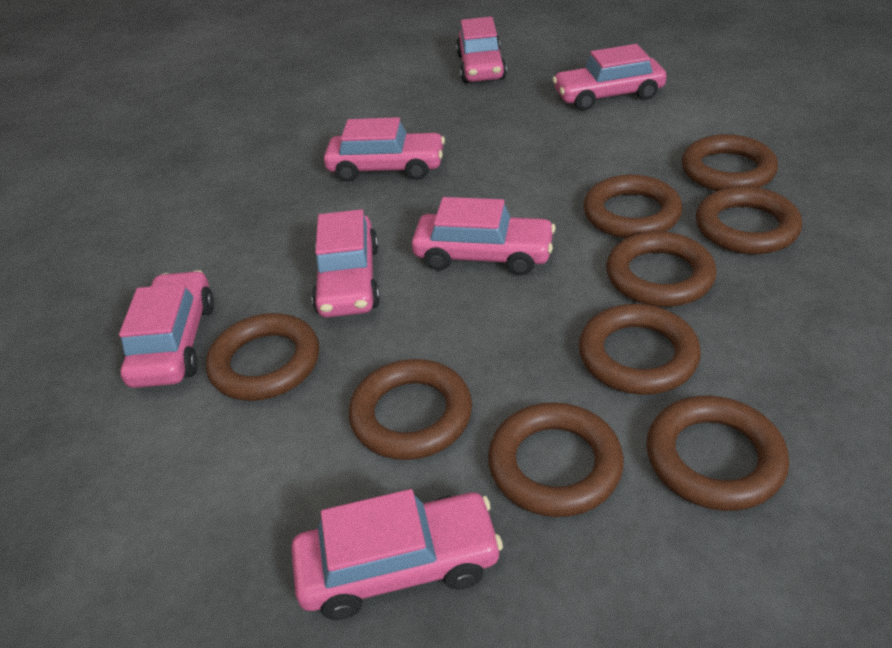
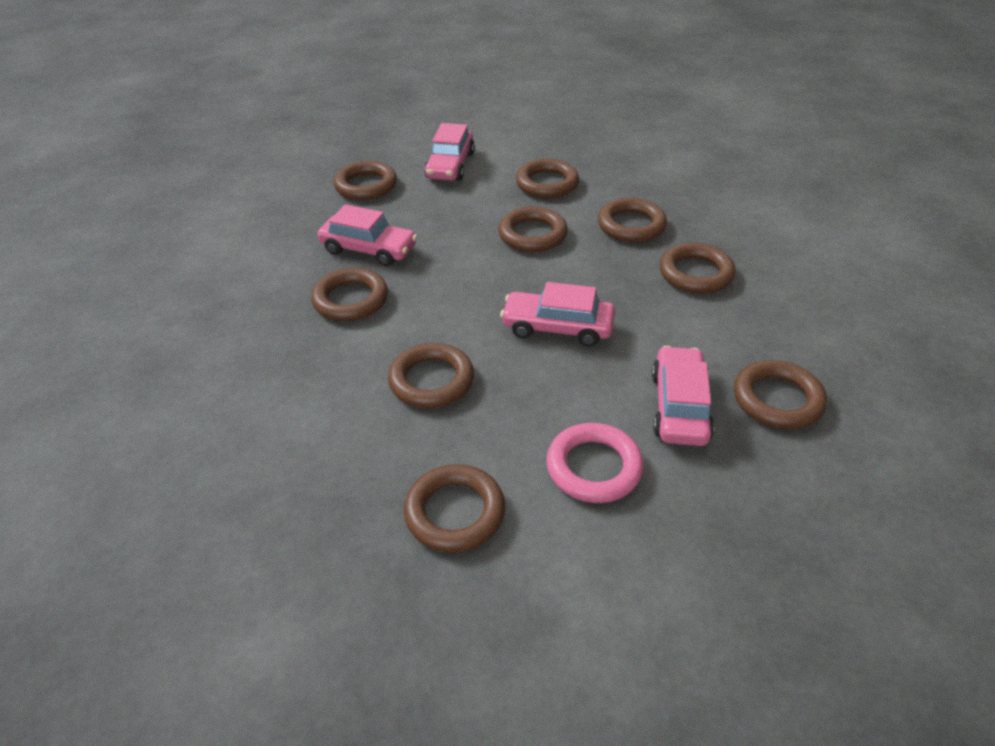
pink car: 7 -> 4
pink ring: 0 -> 1

